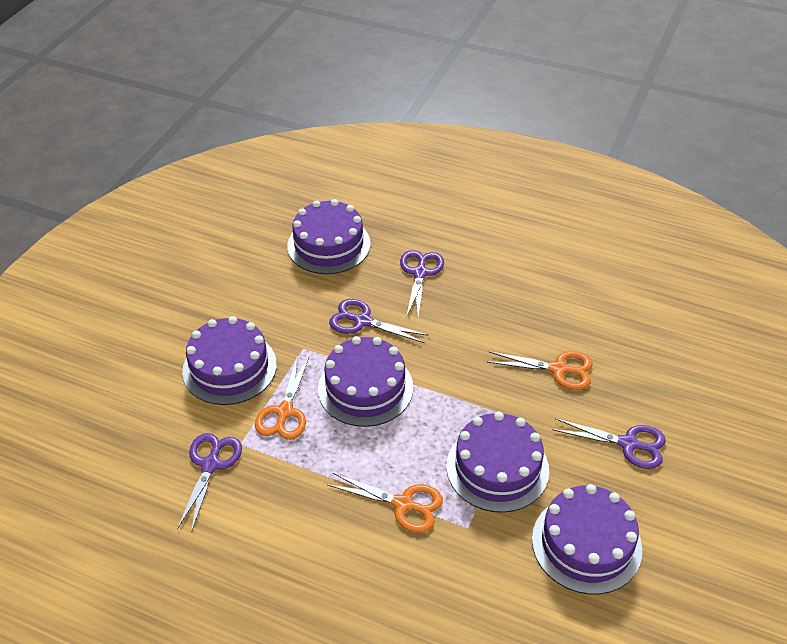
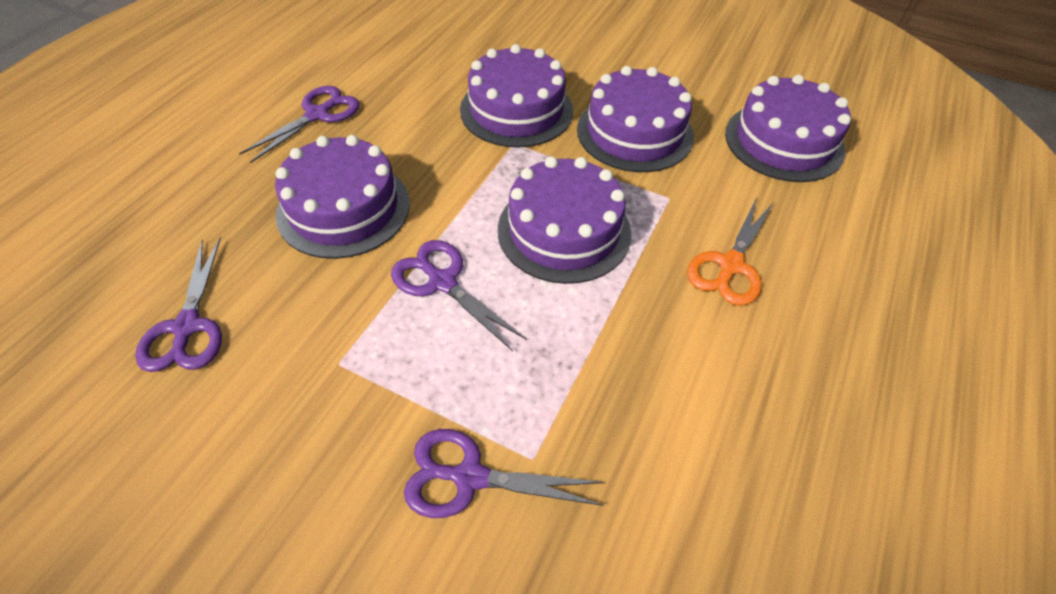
orange scissors: 3 -> 1

